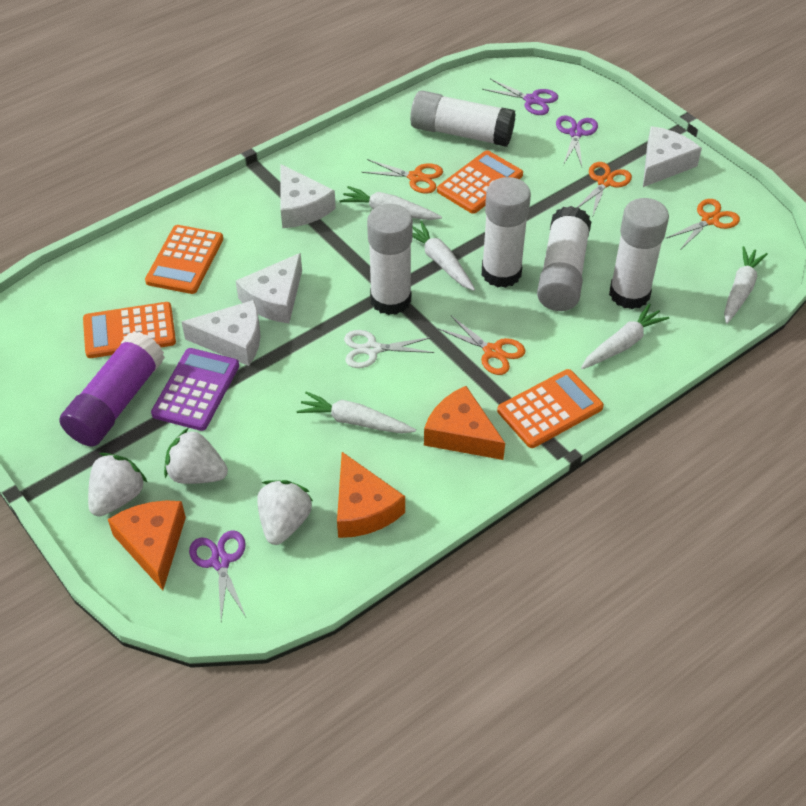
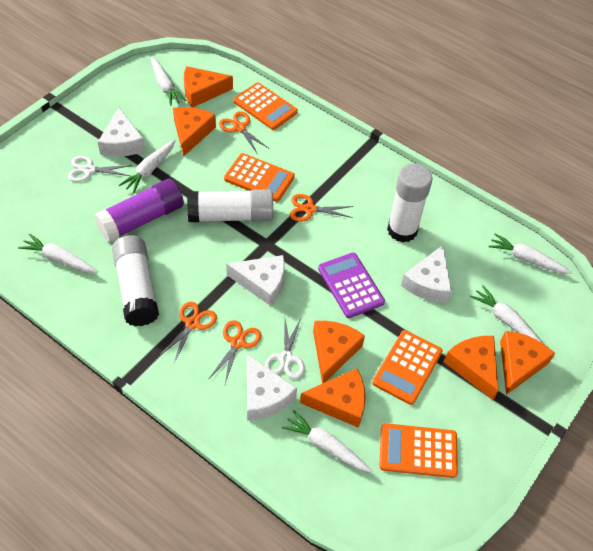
orange cheese: 3 -> 6
purple scissors: 3 -> 0
white carrot: 5 -> 6
white glue stick: 5 -> 3
white scissors: 1 -> 2
white strawberry: 3 -> 0

